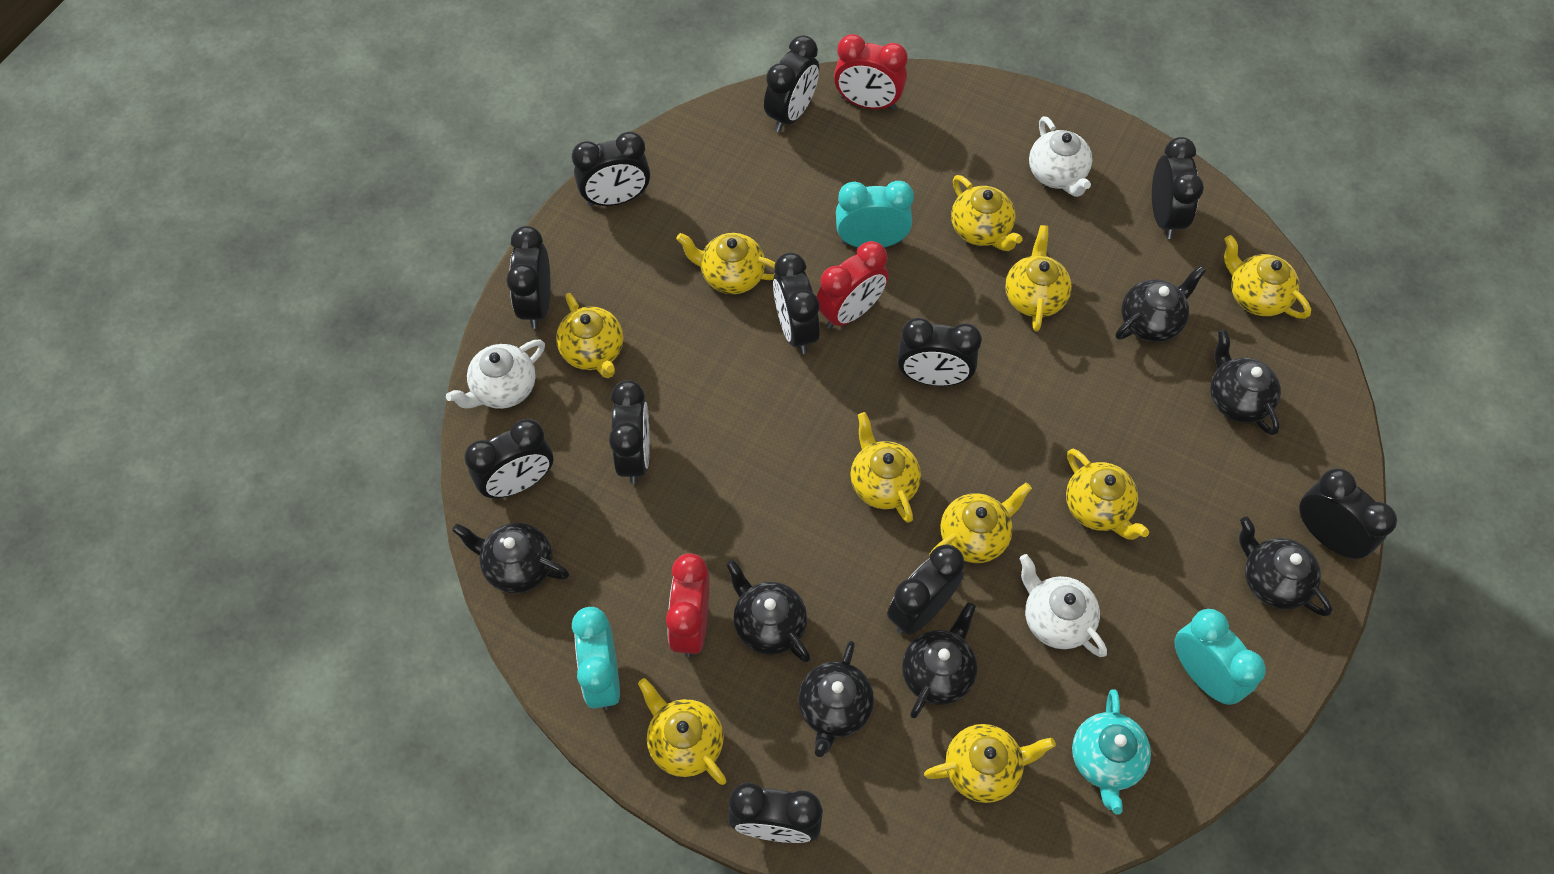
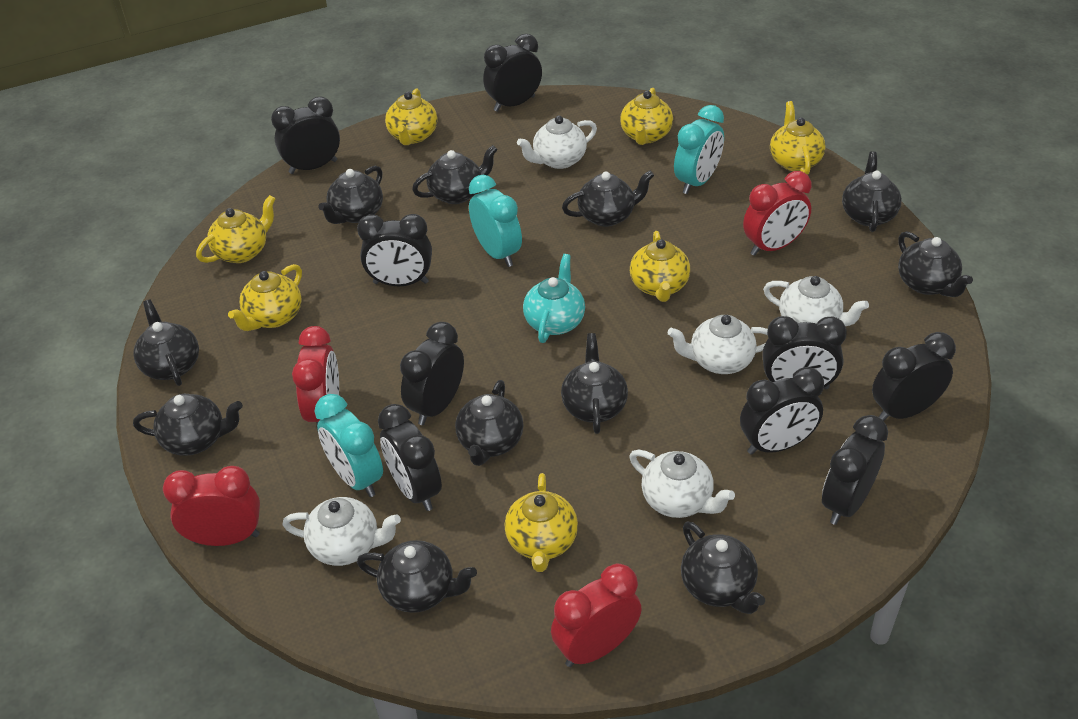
black clock: 11 -> 9
black teapot: 7 -> 11
red clock: 3 -> 4
white teapot: 3 -> 5
yellow teapot: 10 -> 7

